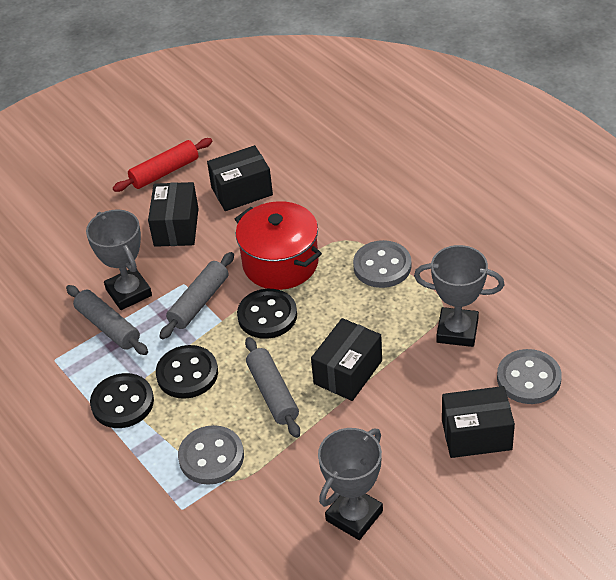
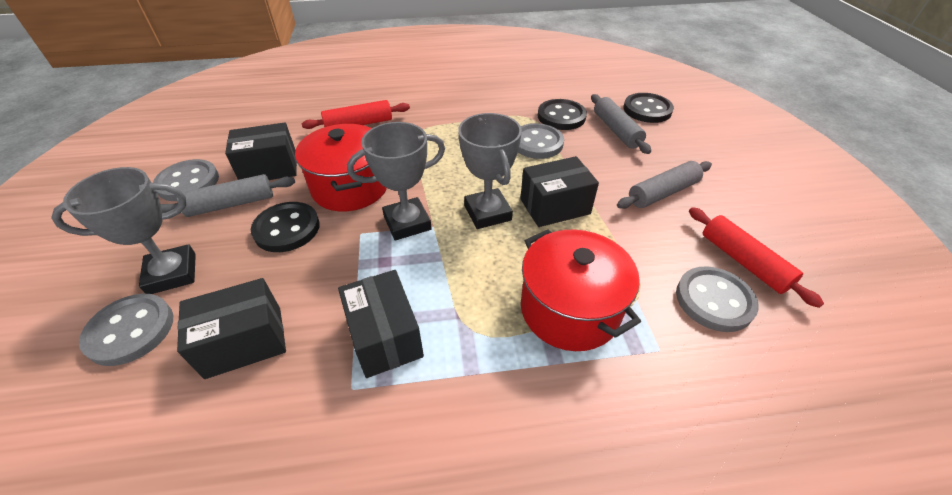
grey button: 3 -> 4
red pot: 1 -> 2
red rolling pin: 1 -> 2

